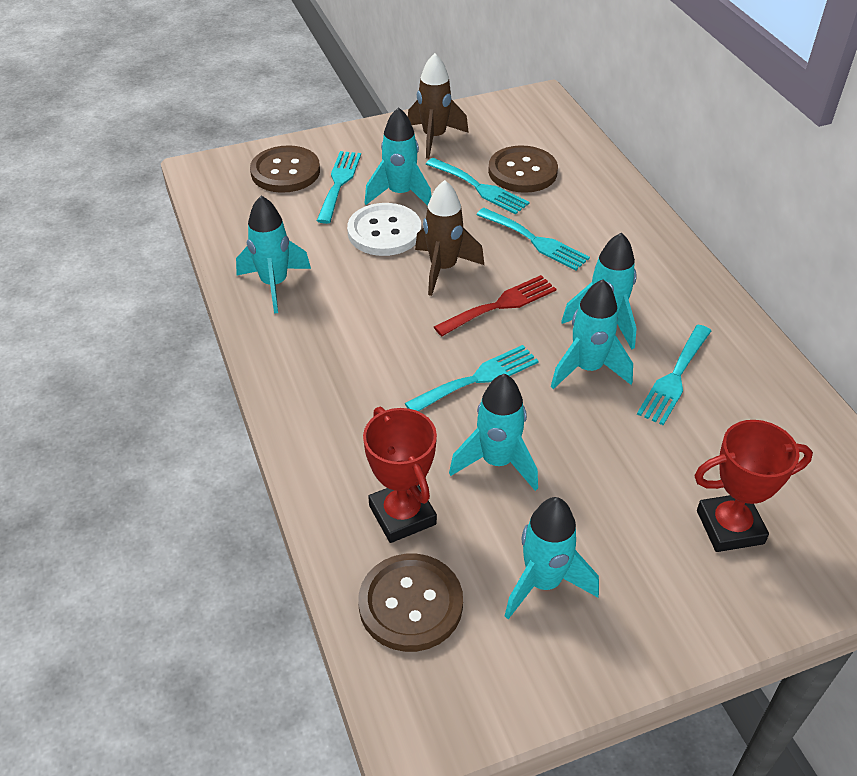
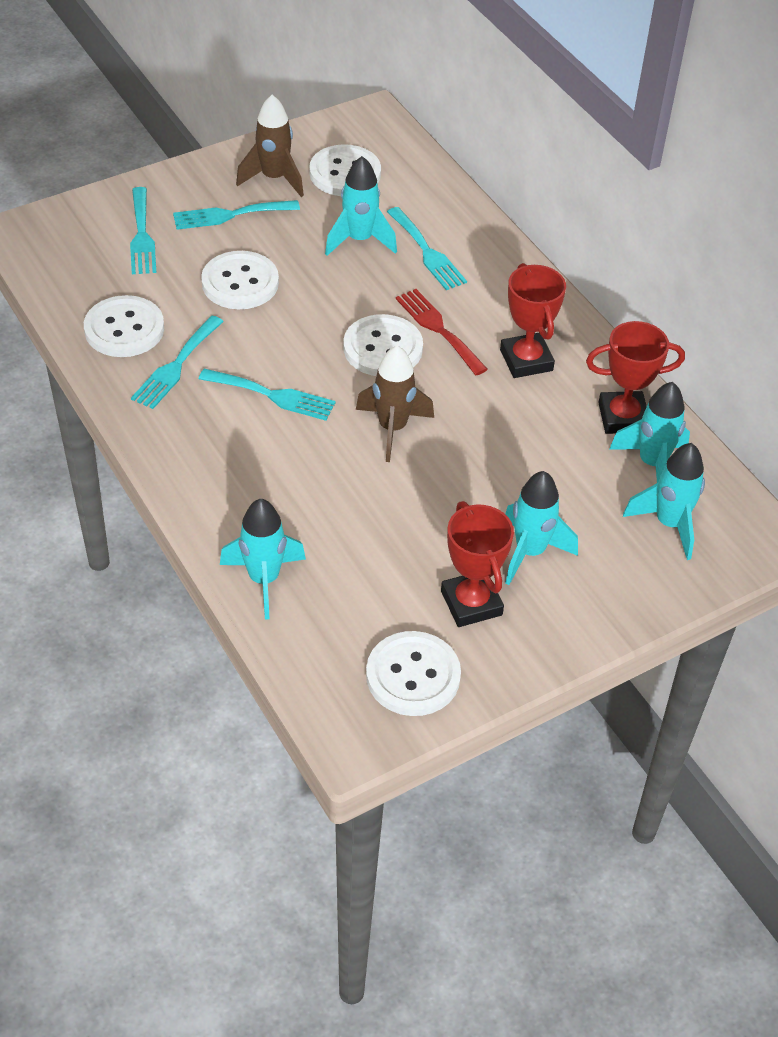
brown button: 3 -> 0
red trophy: 2 -> 3
turquoise rocket: 6 -> 5
white button: 1 -> 5

